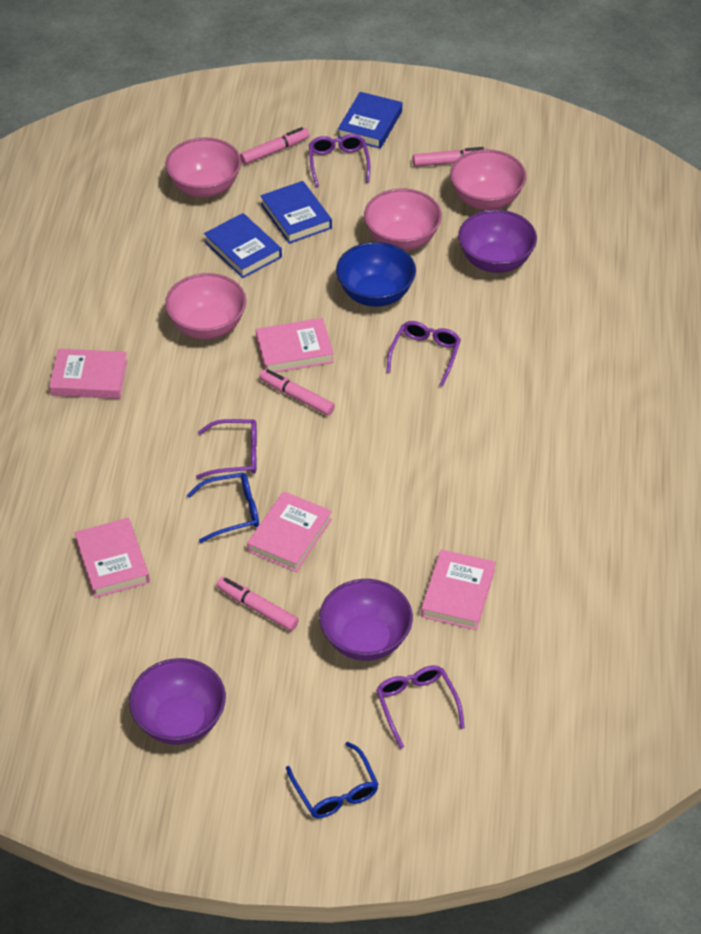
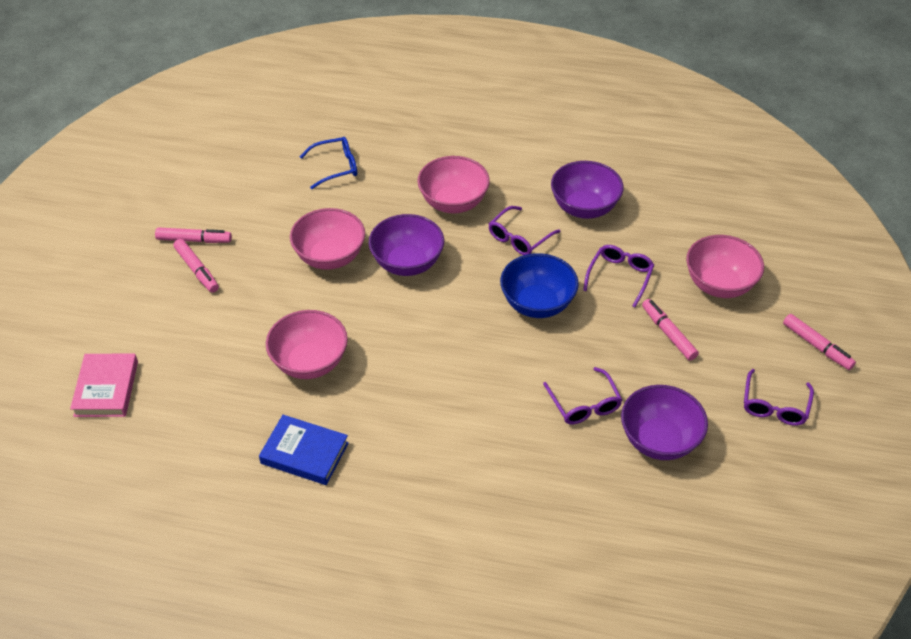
blue book: 3 -> 1
blue glasses: 2 -> 1
pink book: 5 -> 1

